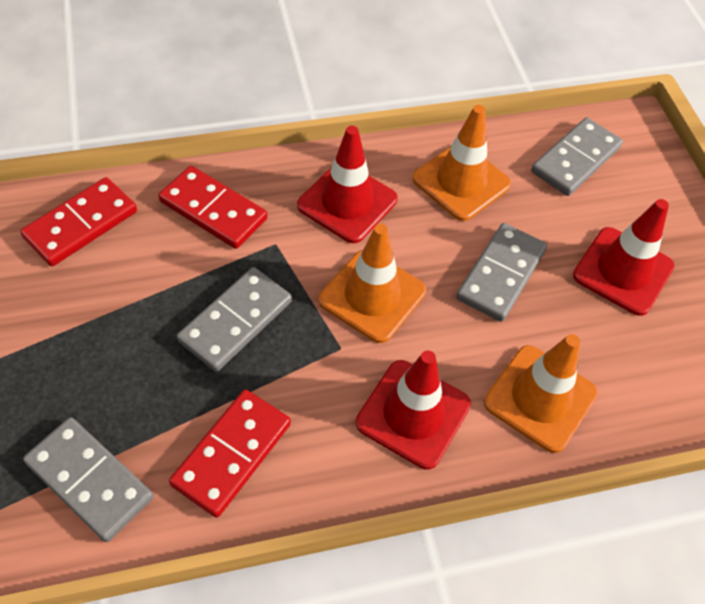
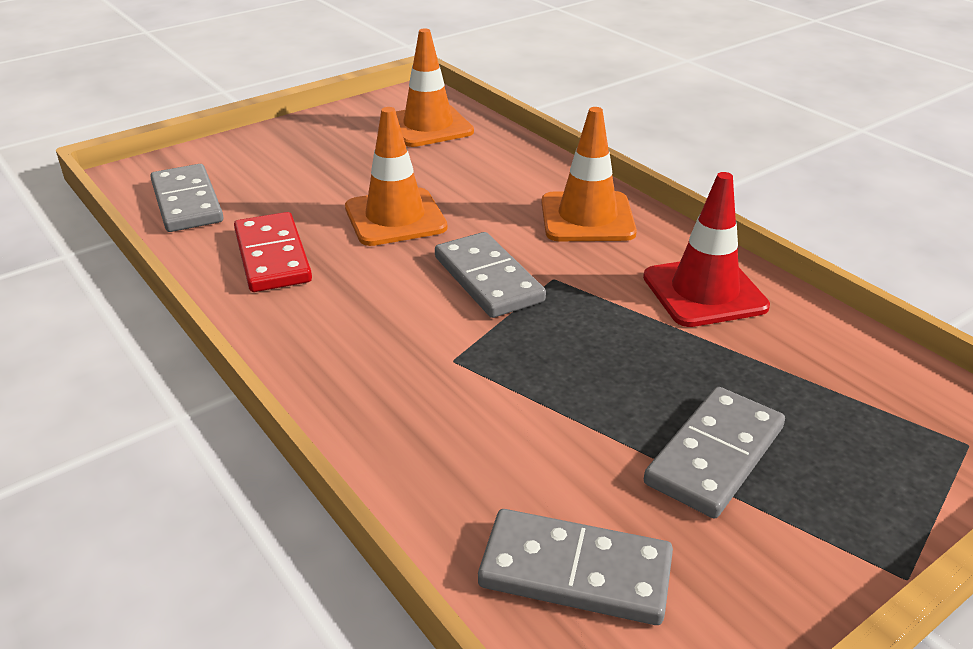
red domino: 3 -> 1
red traffic cone: 3 -> 1

